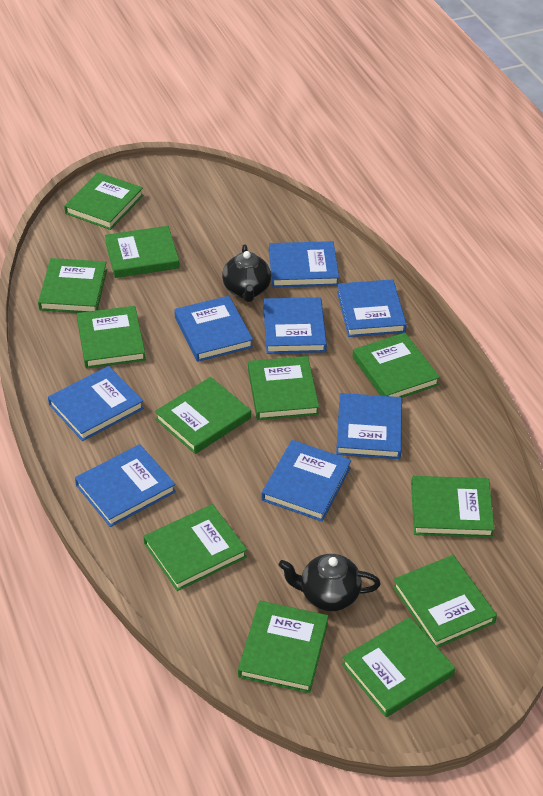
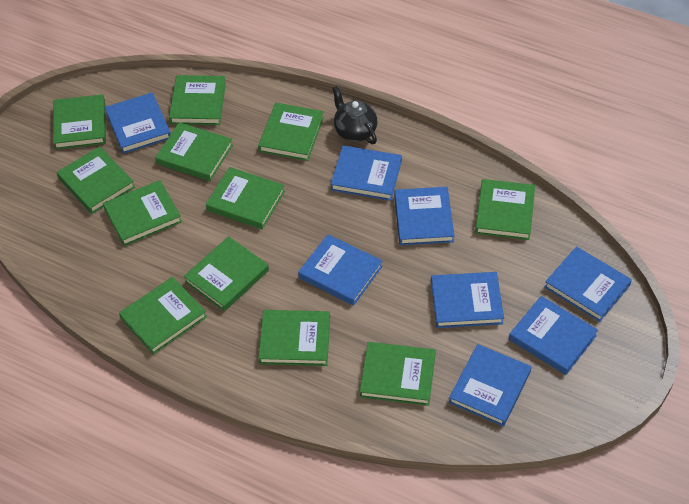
black teapot: 2 -> 1

